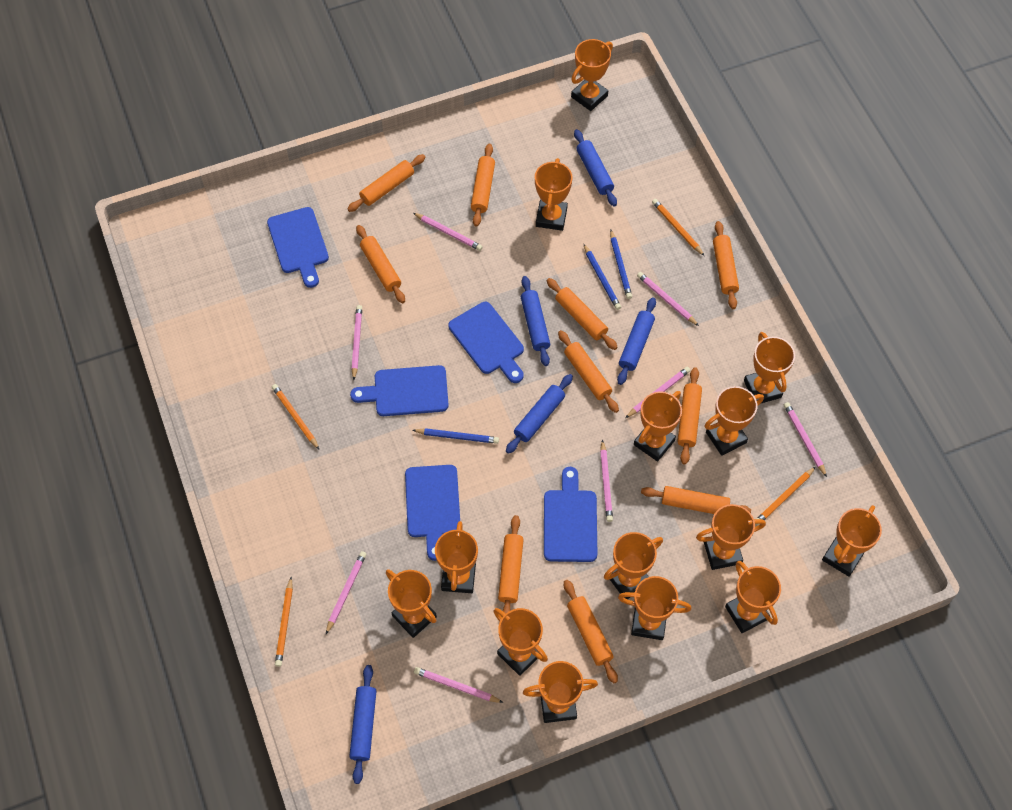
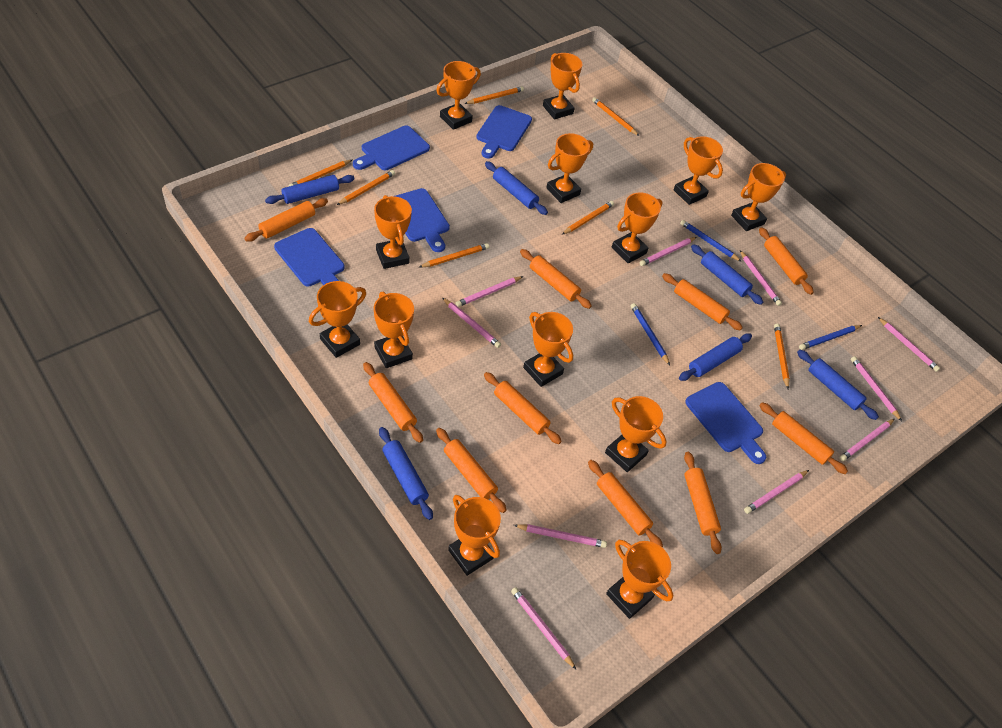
blue rolling pin: 5 -> 6
orange pencil: 4 -> 7
orange trophy: 14 -> 13
pink pencil: 8 -> 10

